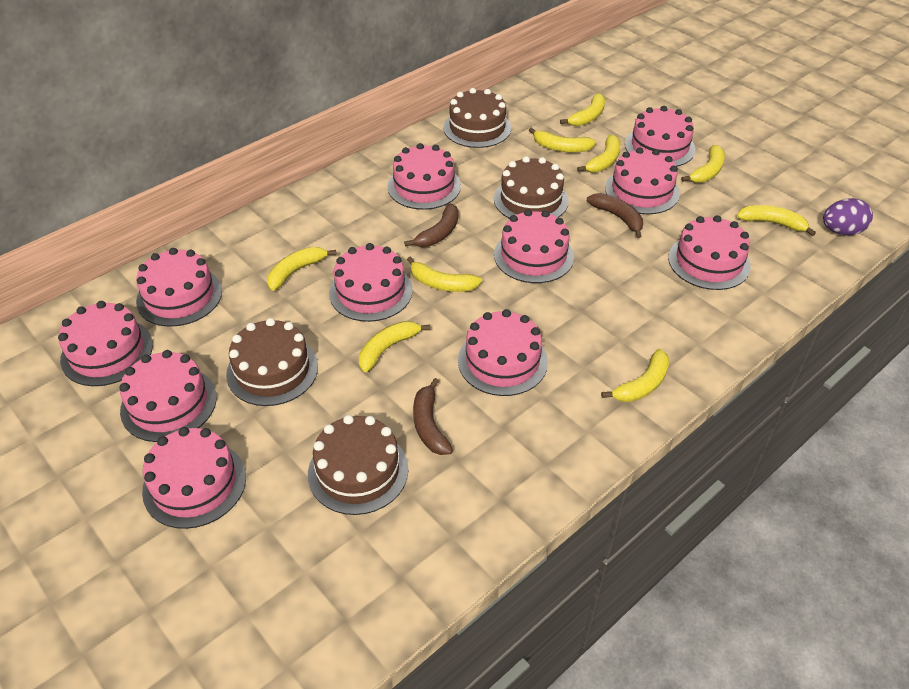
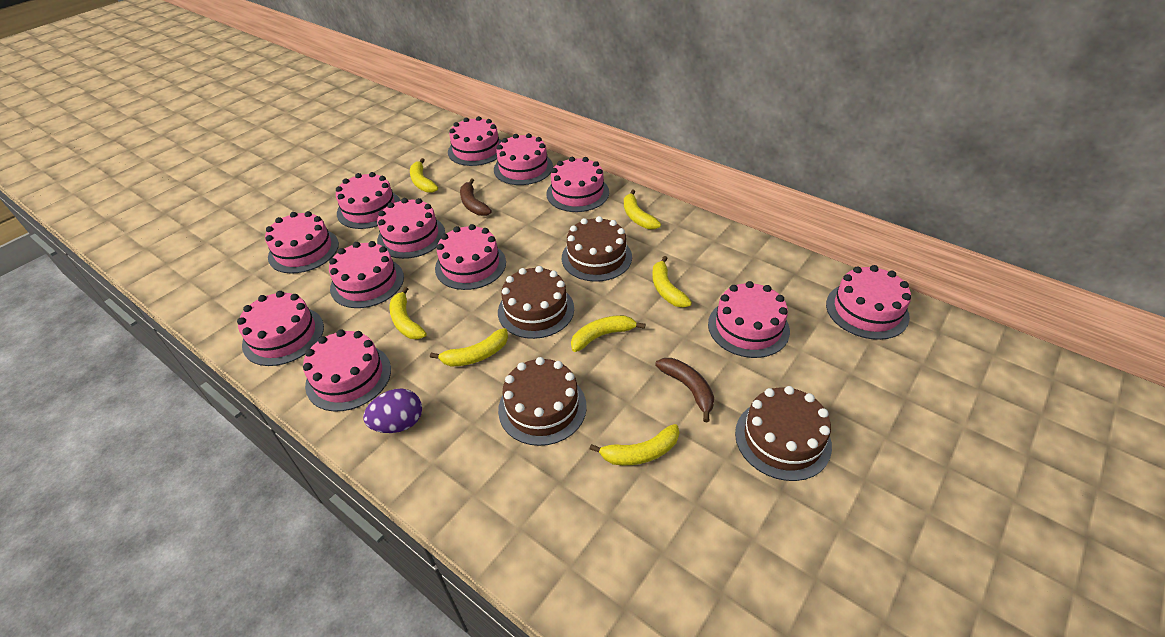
brown banana: 3 -> 2
pink cake: 11 -> 12
yellow banana: 9 -> 7

